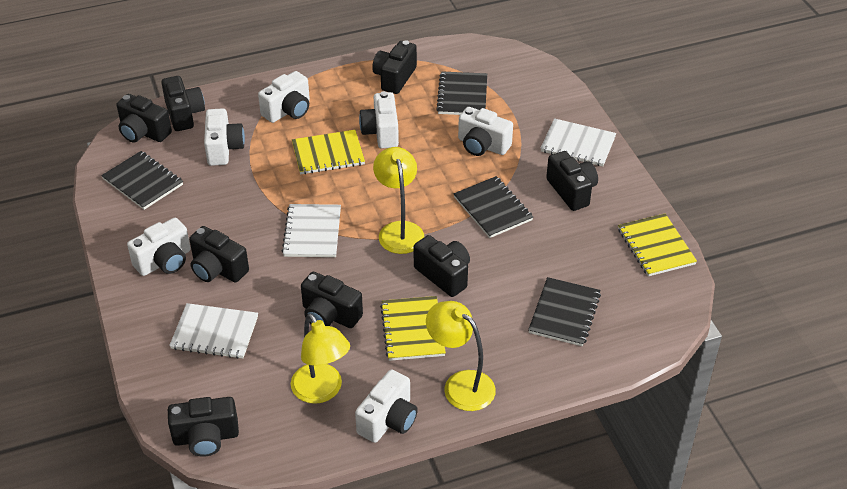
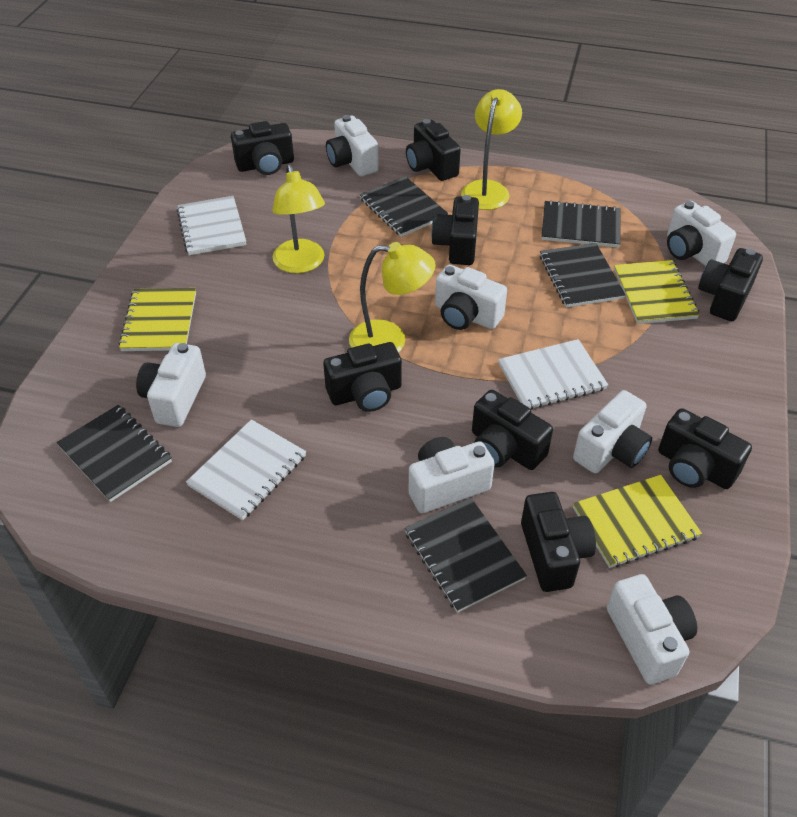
black notebook: 4 -> 5
white camera: 6 -> 7

